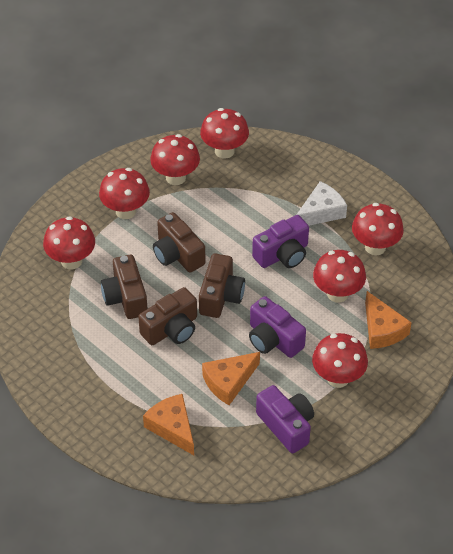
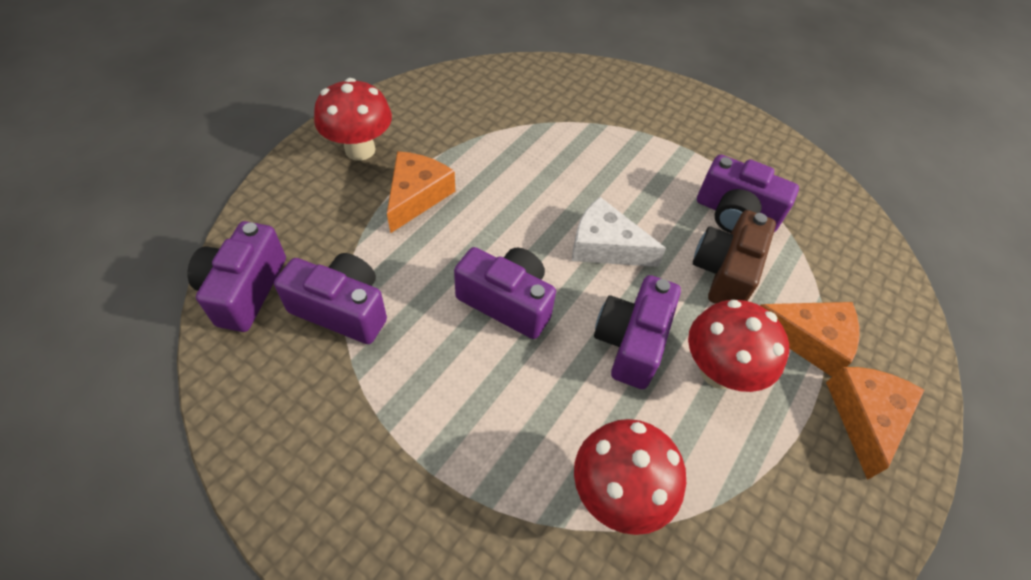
brown camera: 4 -> 1
purple camera: 3 -> 5
red mushroom: 7 -> 3

